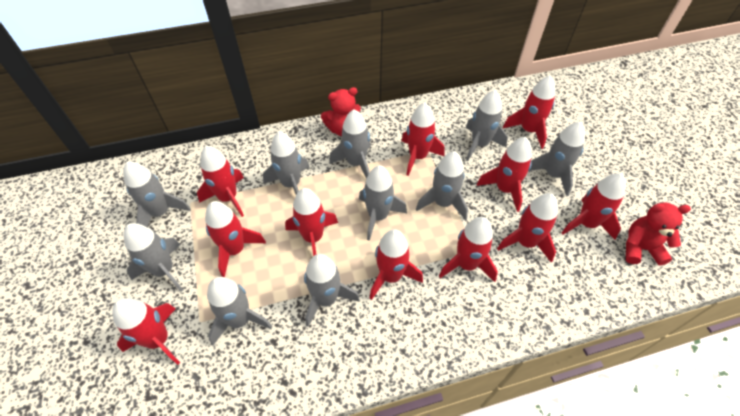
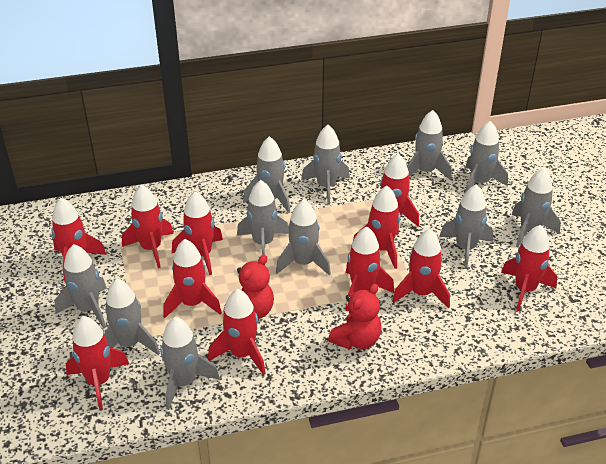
grey rocket: 10 -> 11

